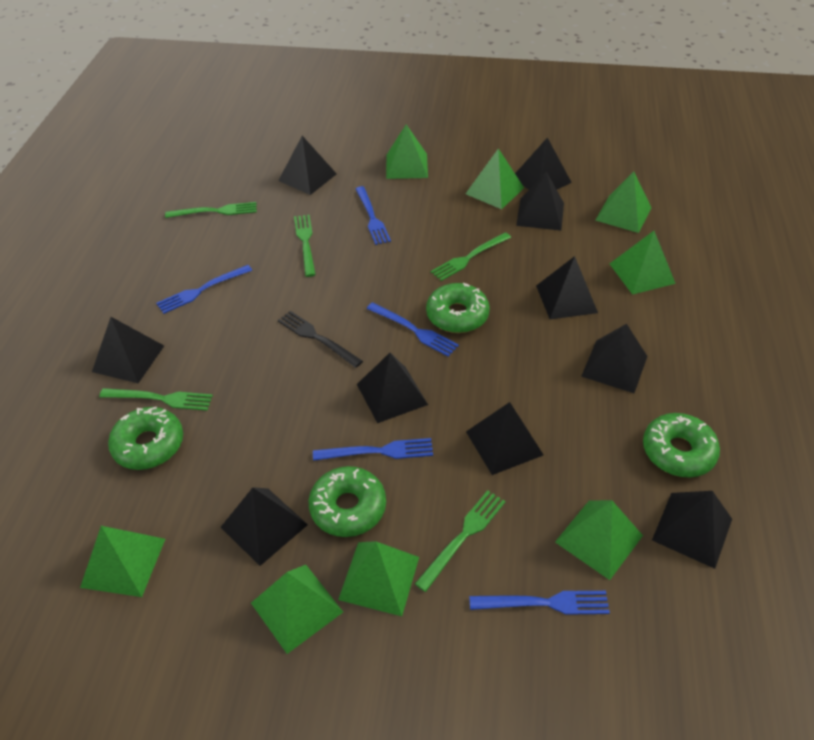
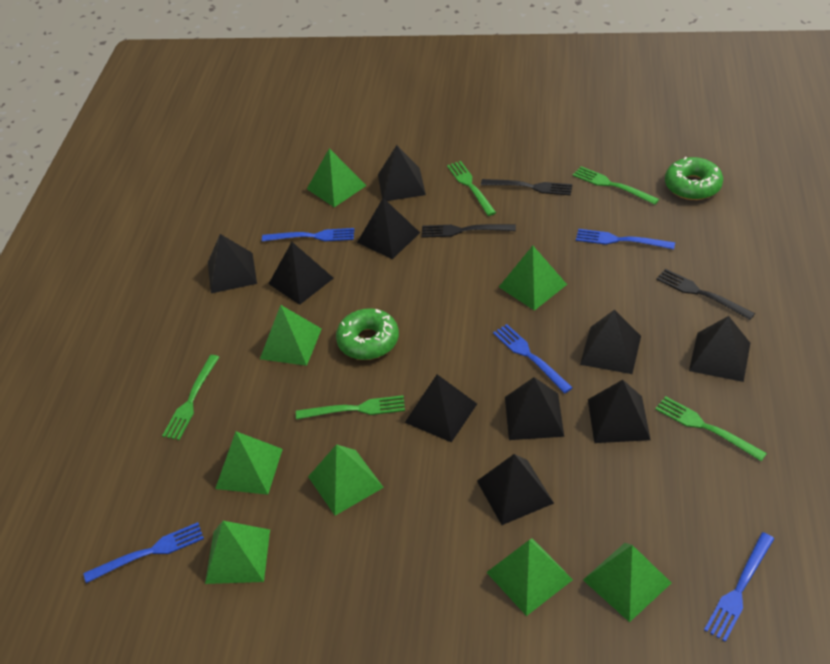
black fork: 1 -> 3
green donut: 4 -> 2

